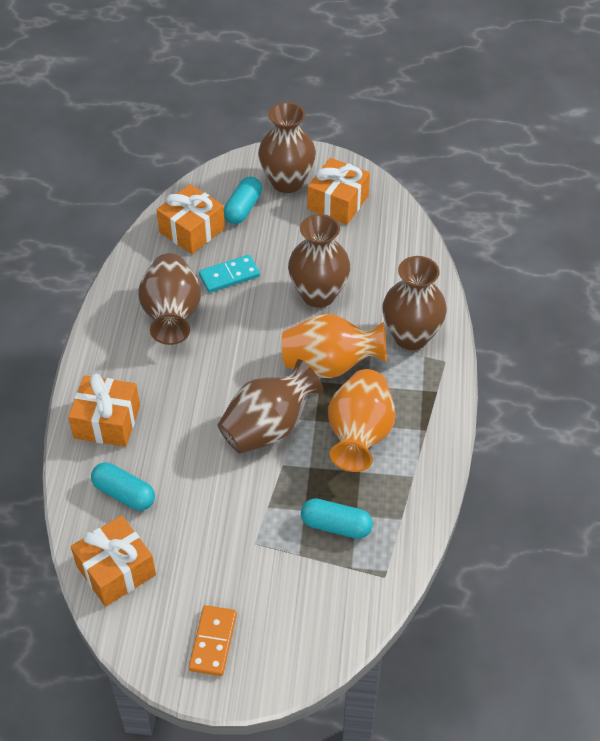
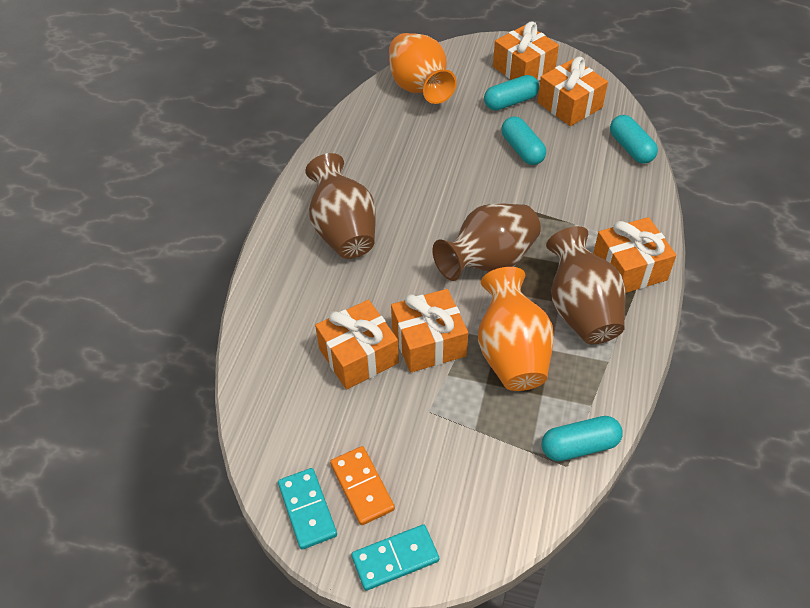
brown vase: 5 -> 3
orange gift: 4 -> 5
turquoise capsule: 3 -> 4
turquoise domino: 1 -> 2

